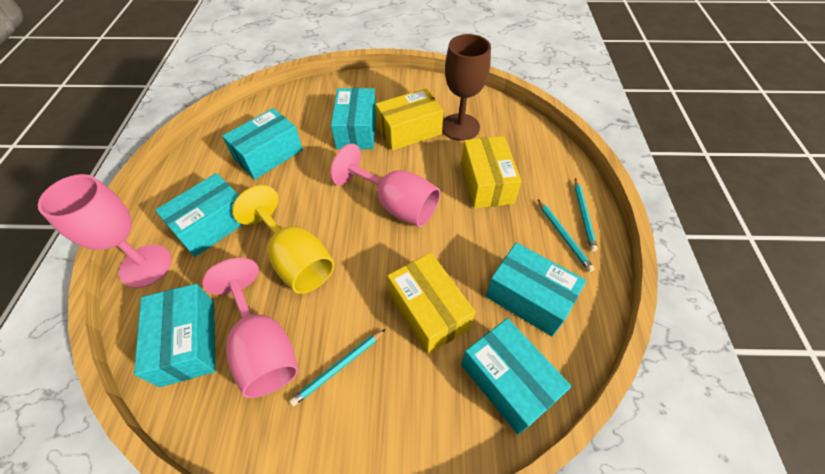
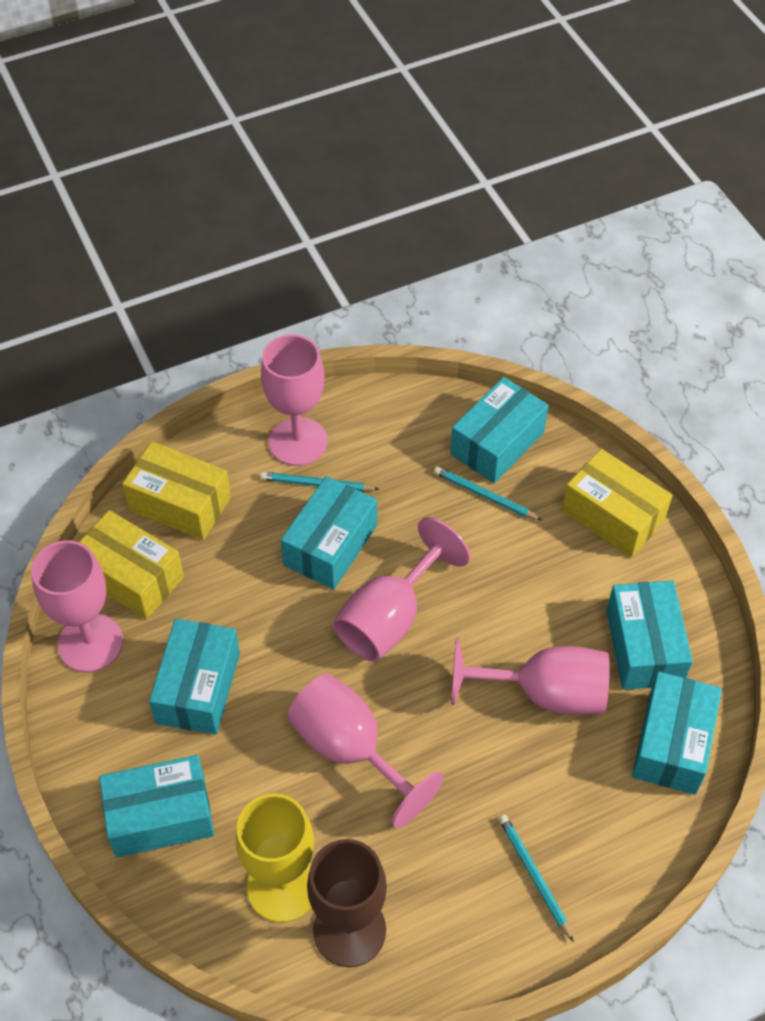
pink goblet: 3 -> 5

